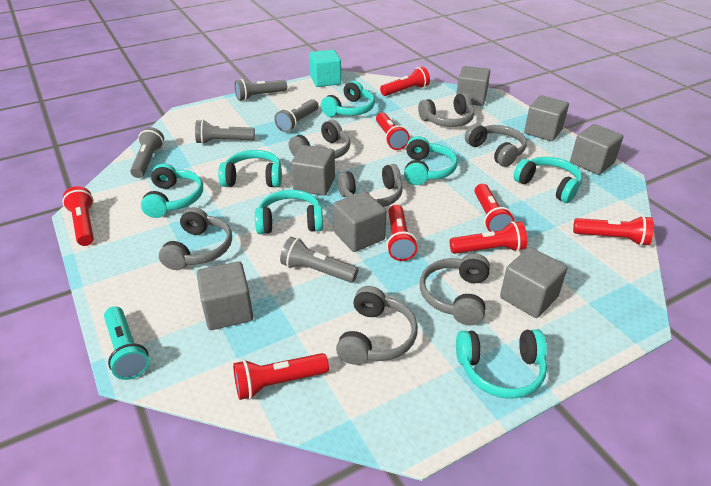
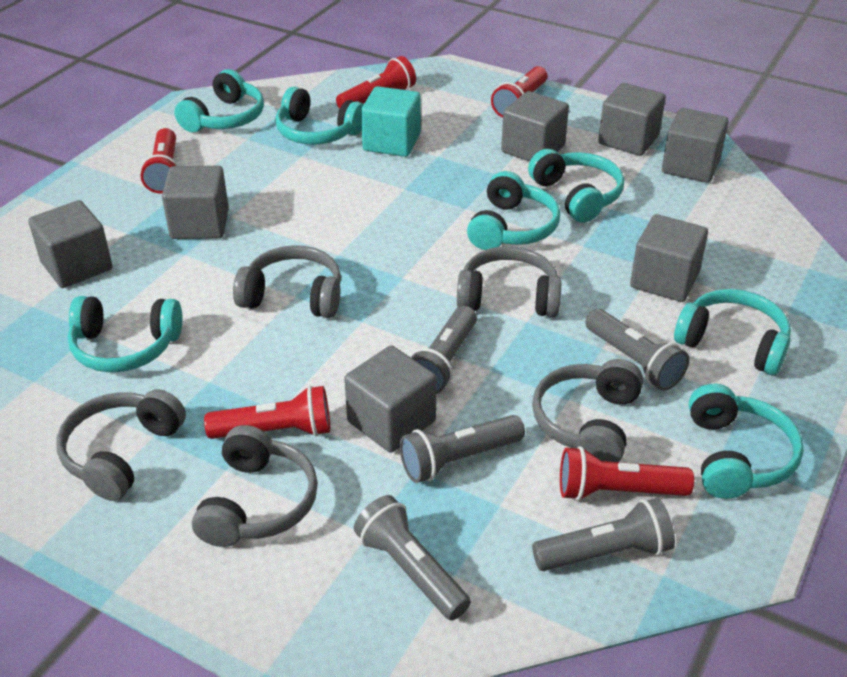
grey headphones: 7 -> 5
red flashlight: 8 -> 5
turquoise flashlight: 1 -> 0

